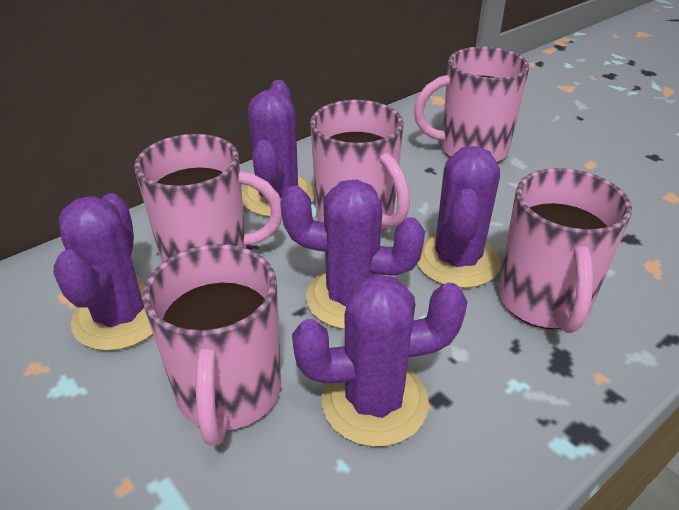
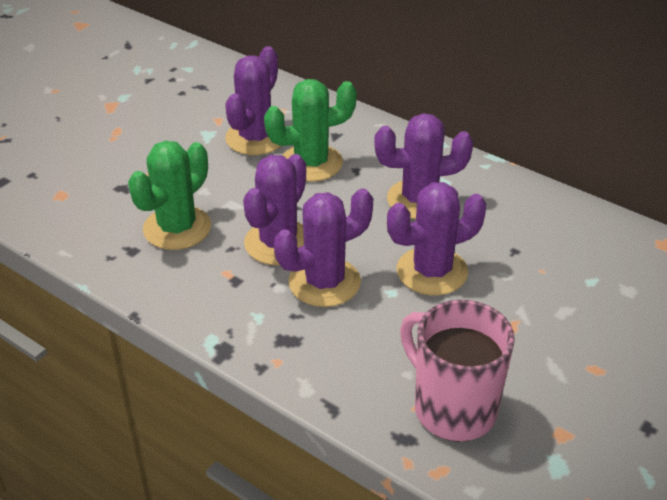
green cactus: 0 -> 2
pink mug: 5 -> 1

